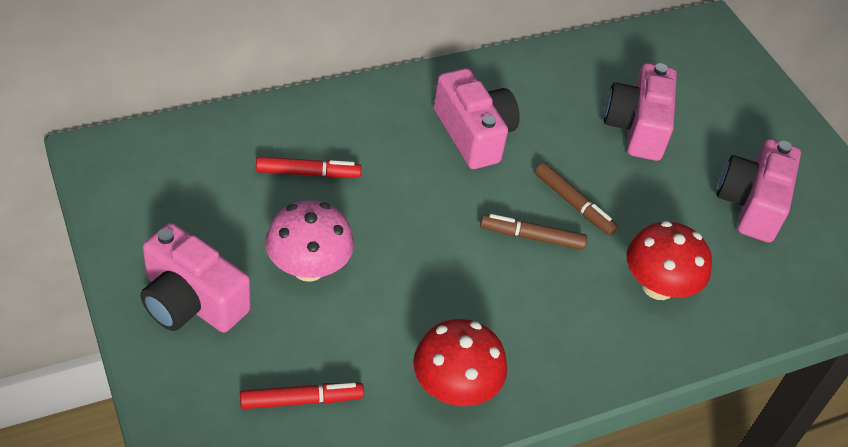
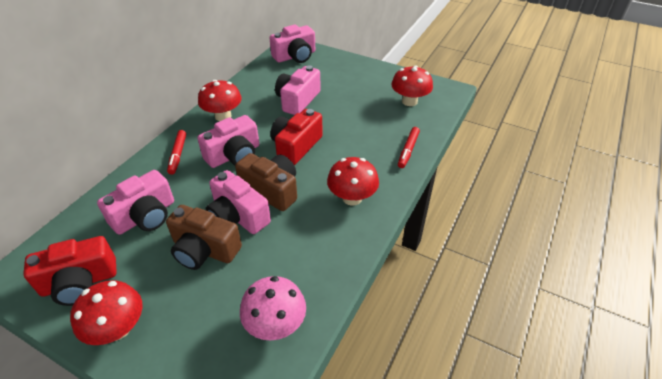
brown camera: 0 -> 2
brown marker: 2 -> 0
pink camera: 4 -> 5
red camera: 0 -> 2
red mushroom: 2 -> 4

